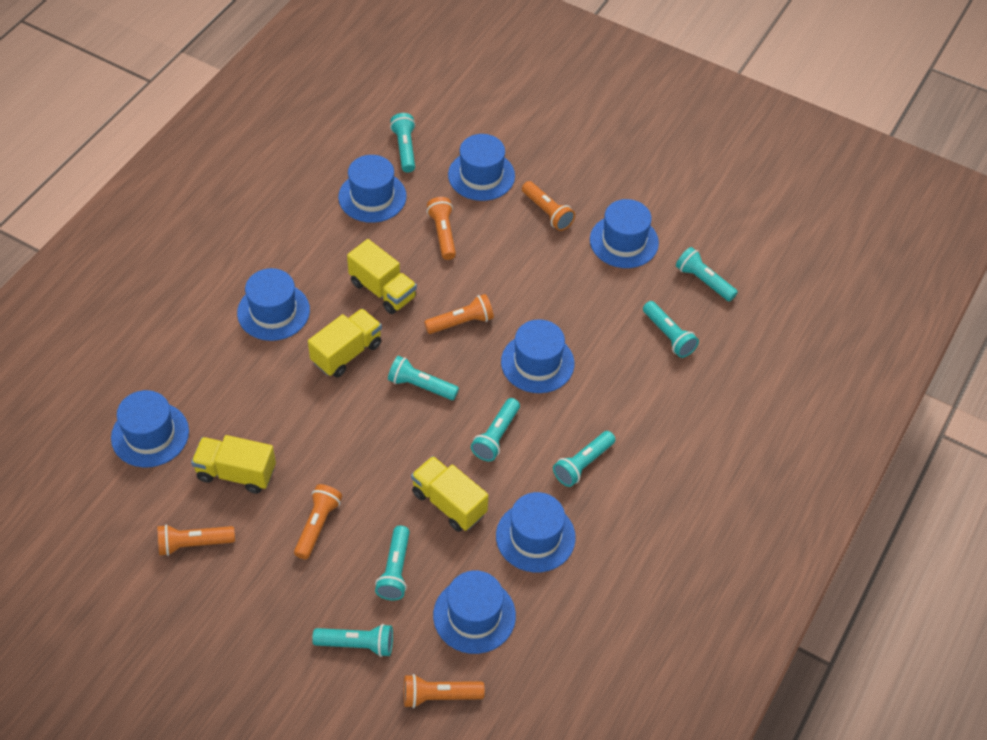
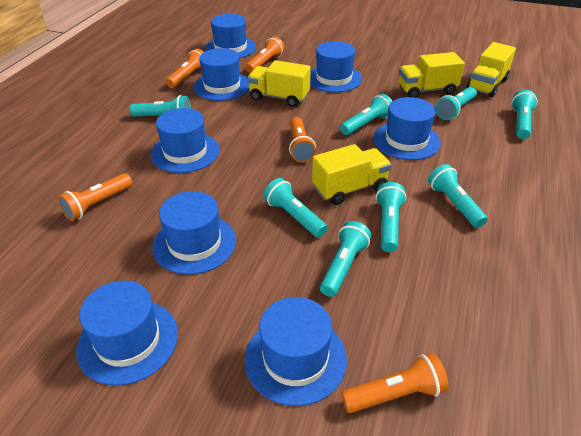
orange flashlight: 6 -> 5

